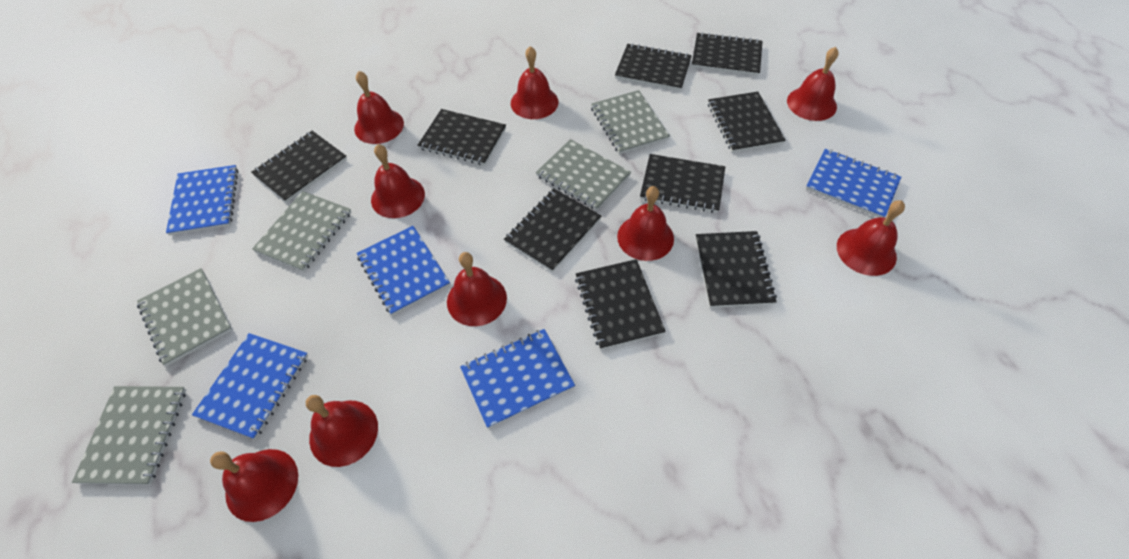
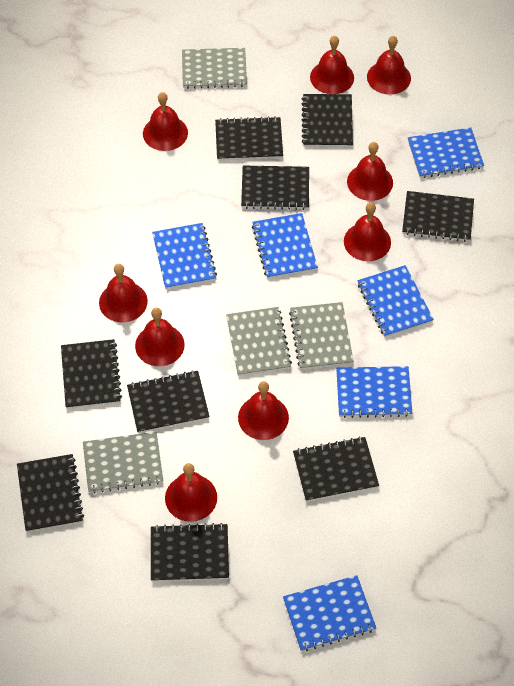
blue notebook: 5 -> 6
grey notebook: 5 -> 4

